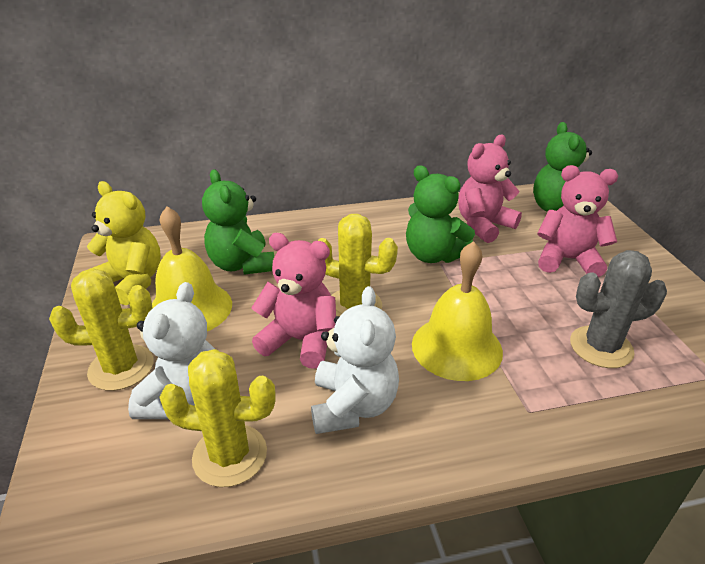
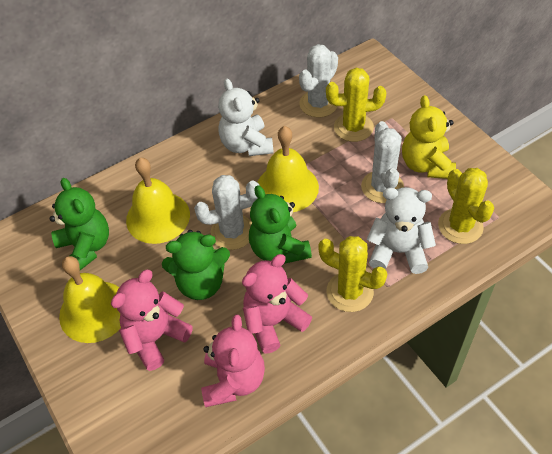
grey cactus: 1 -> 0
white cactus: 0 -> 3
yellow bell: 2 -> 3

